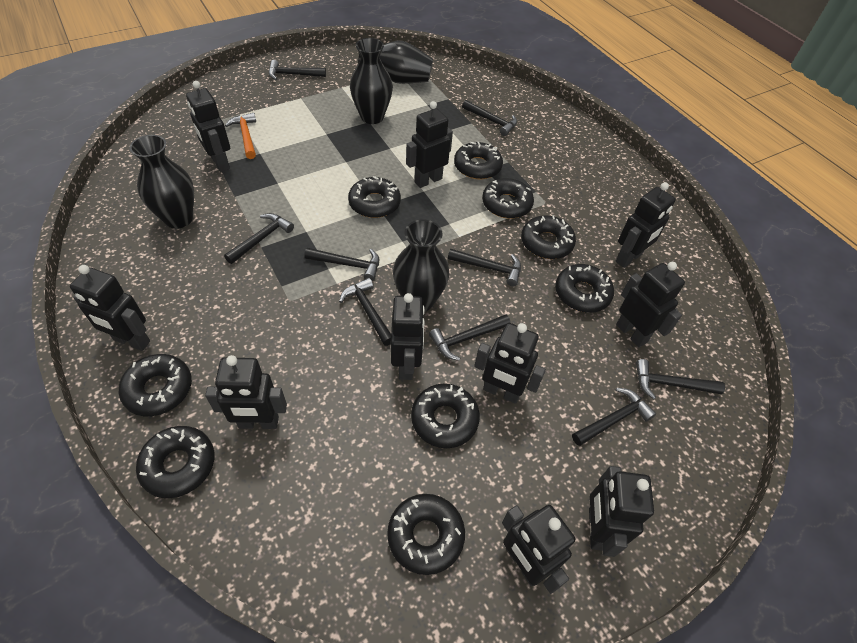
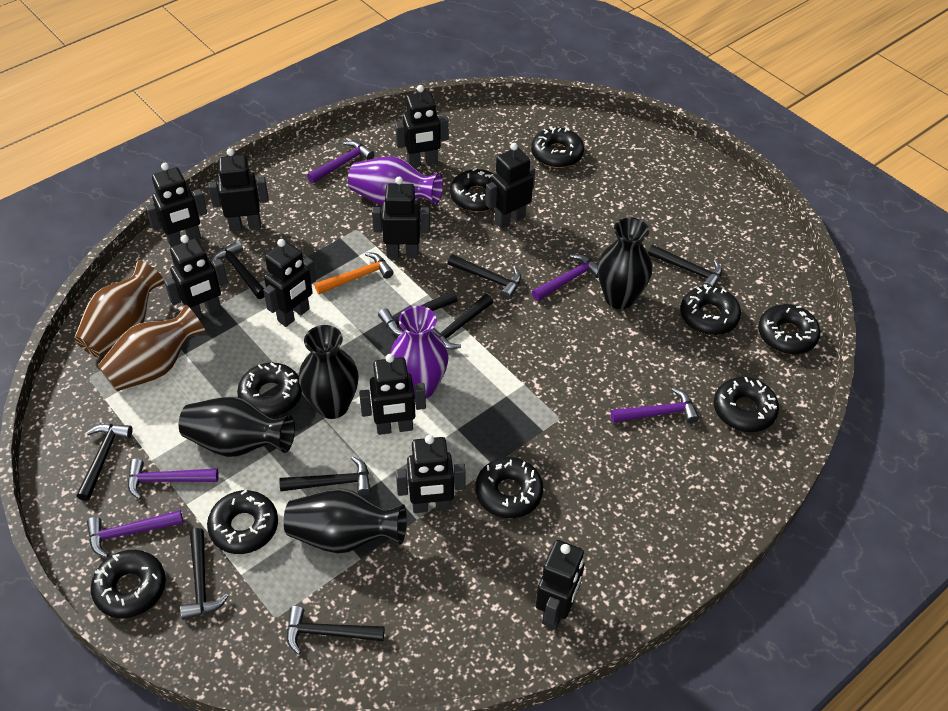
brown vase: 0 -> 2
purple hammer: 0 -> 5
purple vase: 0 -> 2

